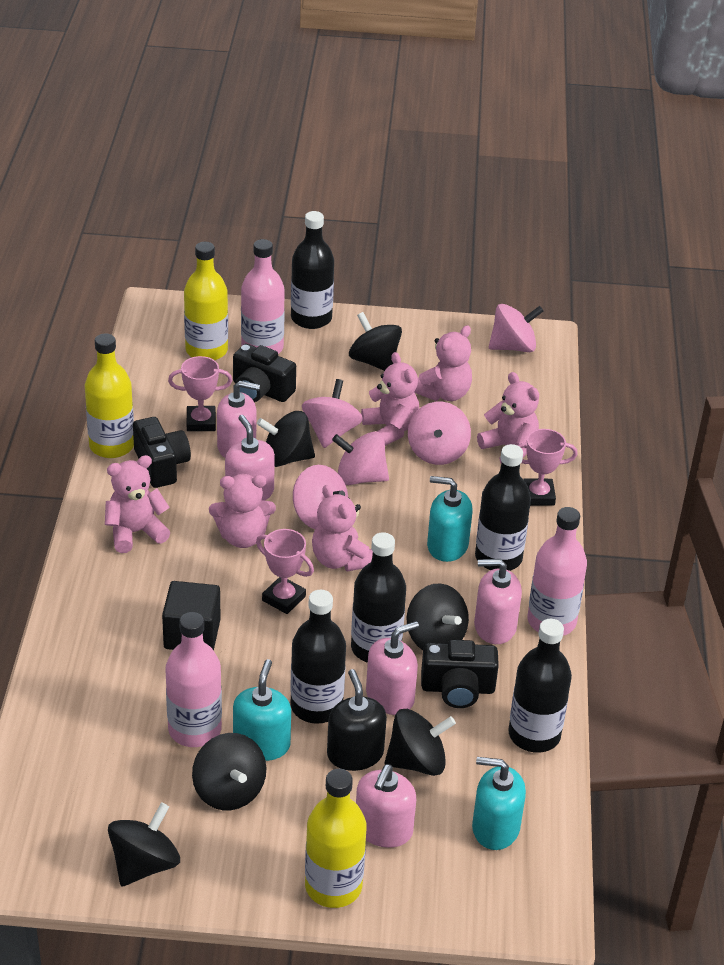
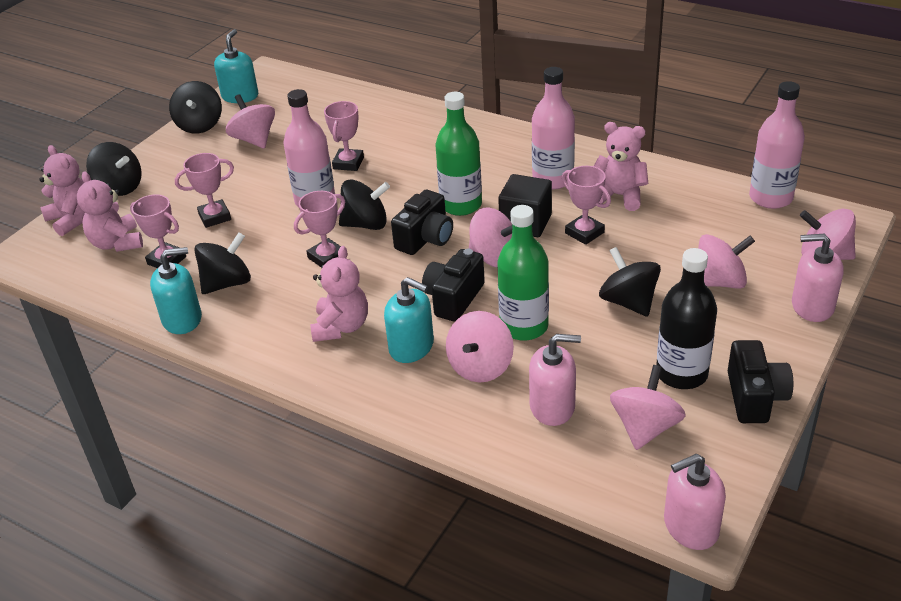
black bottle: 5 -> 1
black soap dispenser: 1 -> 0
black spinning top: 6 -> 5
green bottle: 0 -> 2
pink soap dispenser: 5 -> 3
pink spinning top: 5 -> 6
pink teddy bear: 6 -> 4
pink trophy: 3 -> 5
yellow bottle: 3 -> 0

